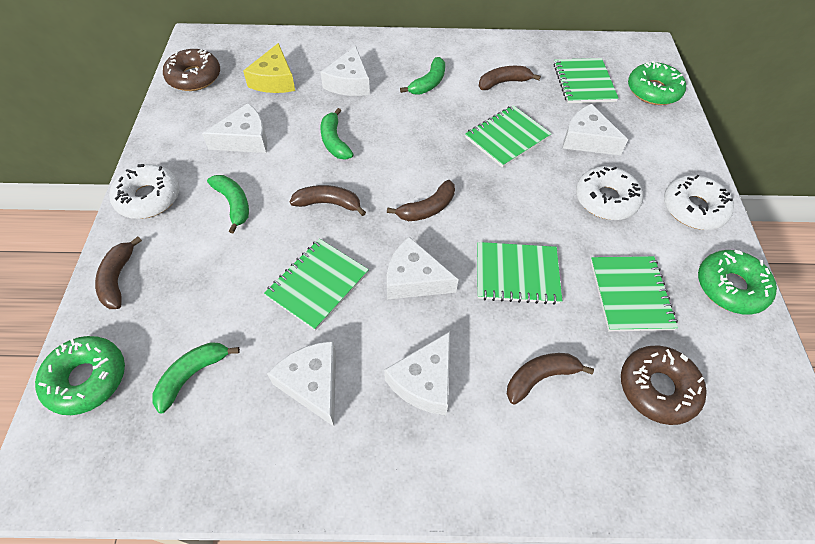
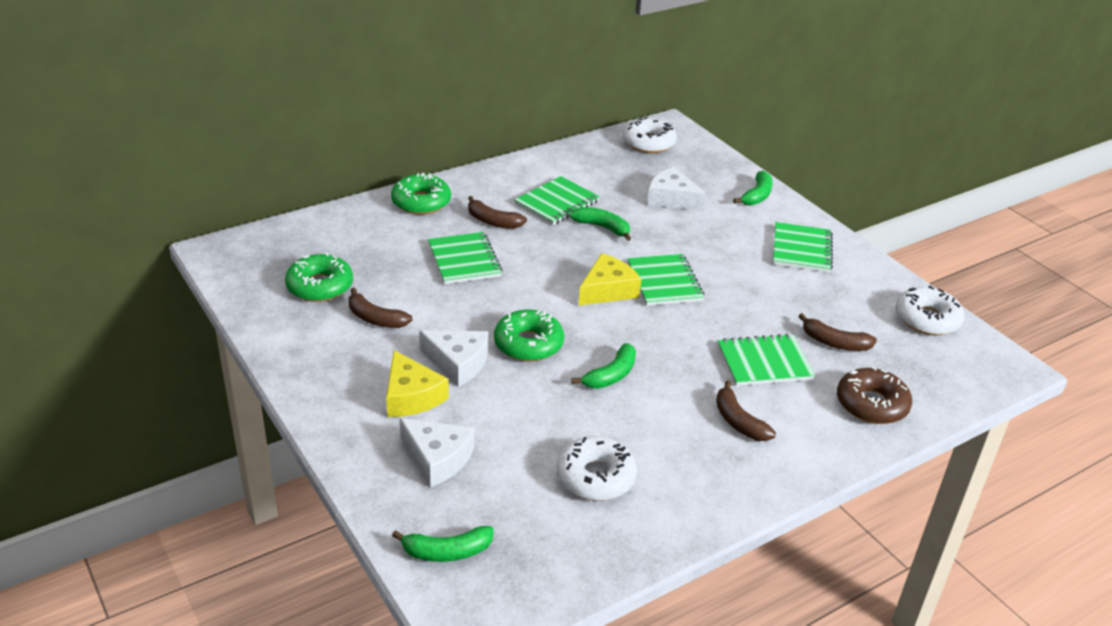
brown banana: 5 -> 4
brown donut: 2 -> 1
white cheese: 6 -> 3
yellow cheese: 1 -> 2

